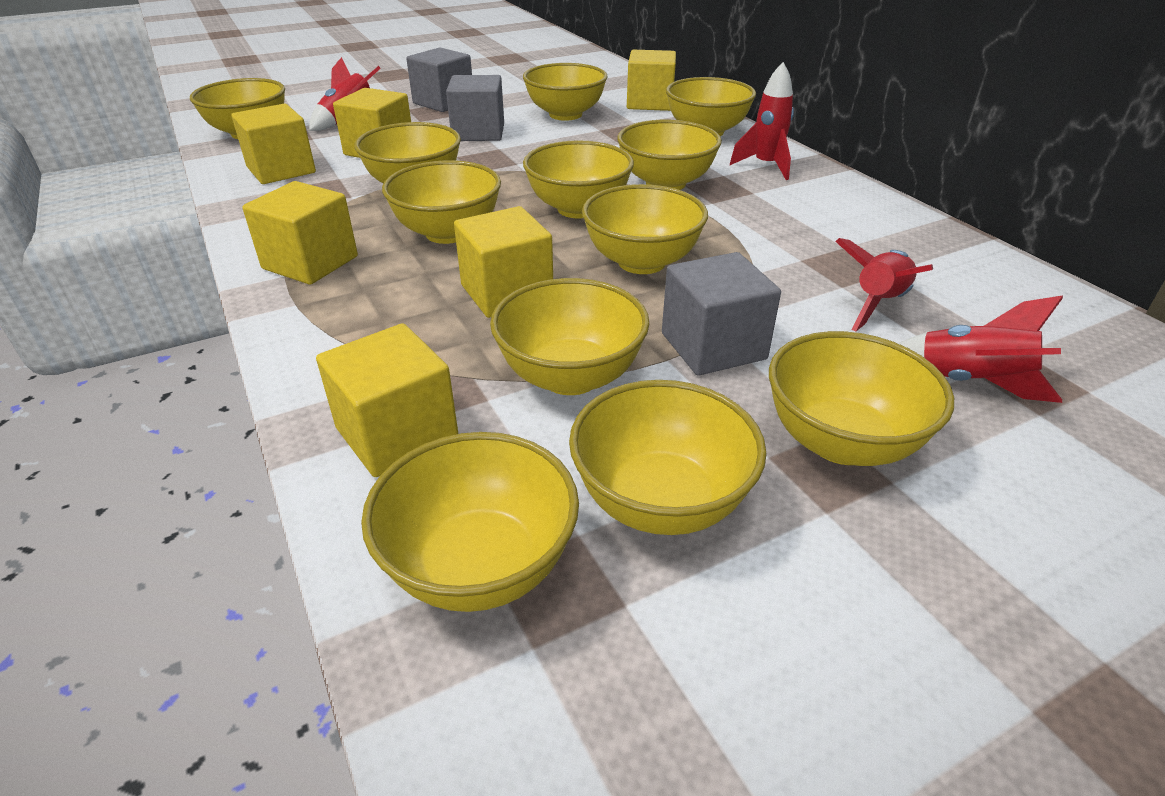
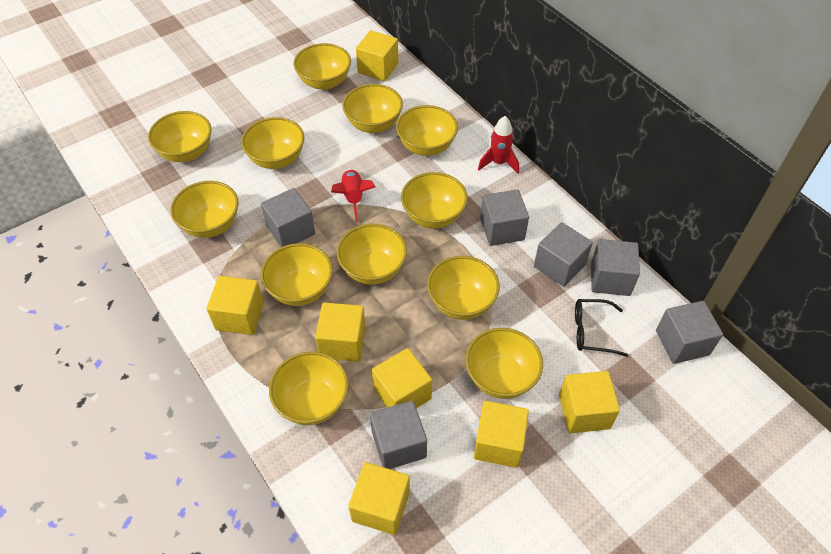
black glasses: 0 -> 1
grey cube: 3 -> 6
red rocket: 4 -> 2
yellow cube: 6 -> 7

